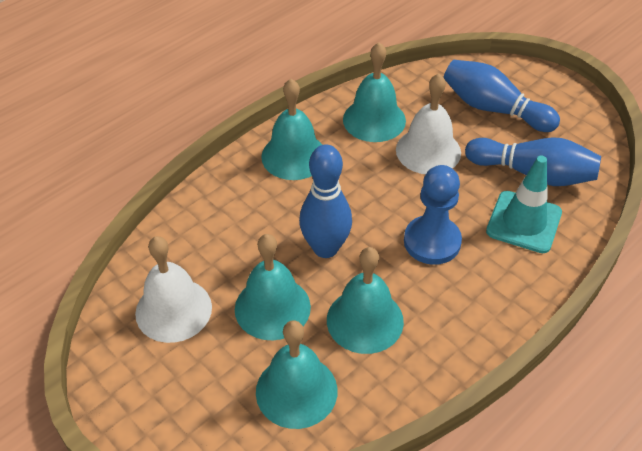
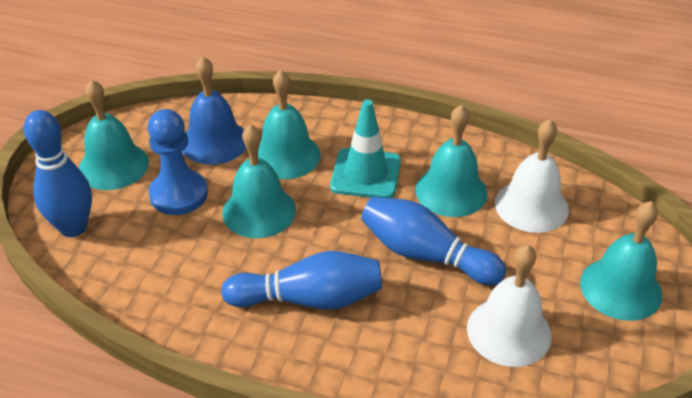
blue bell: 0 -> 1

